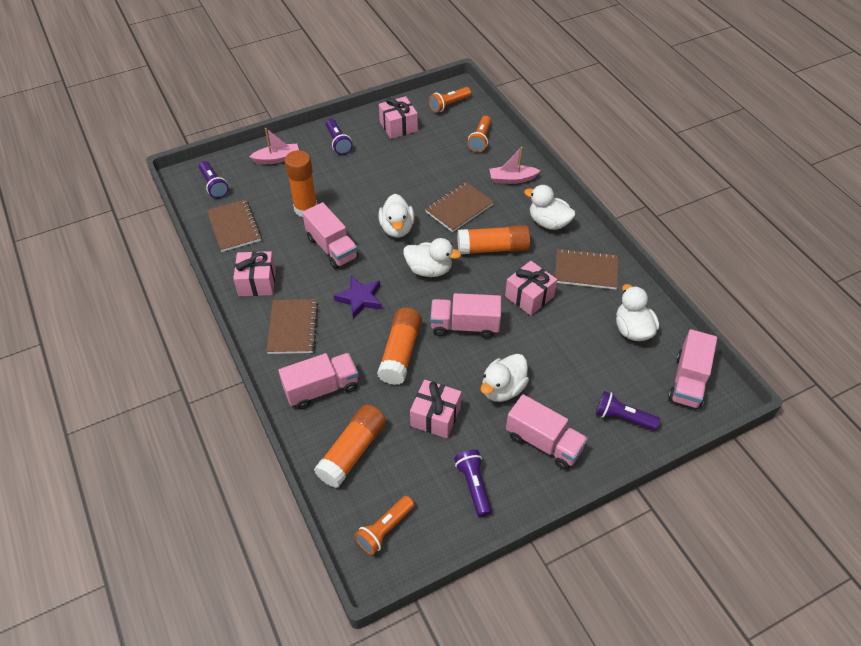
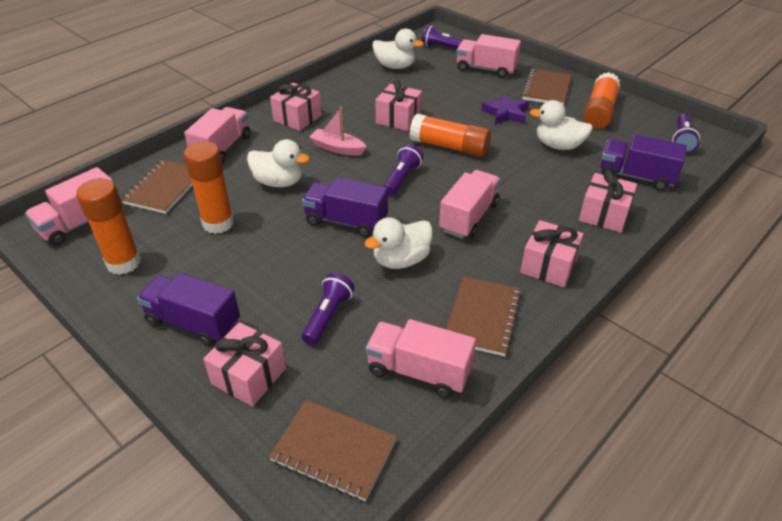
orange flashlight: 3 -> 0
pink boat: 2 -> 1
pink gift: 4 -> 5
purple truck: 0 -> 3
white duck: 5 -> 4

